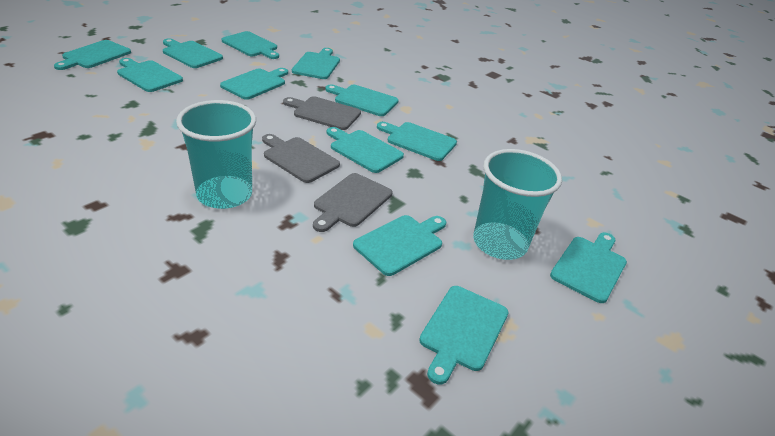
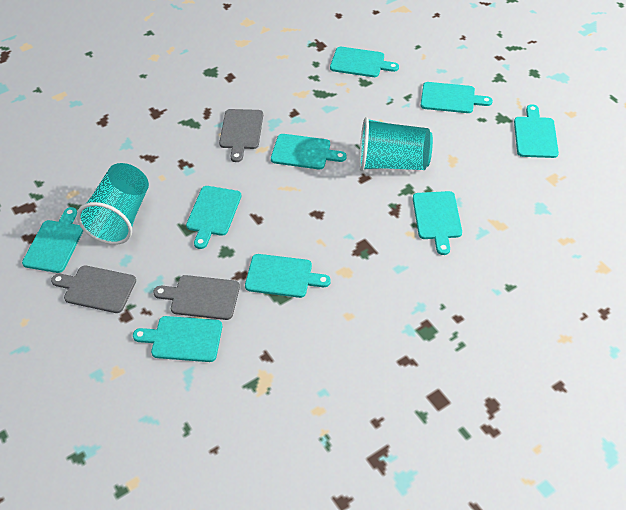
turquoise cutting board: 12 -> 9

